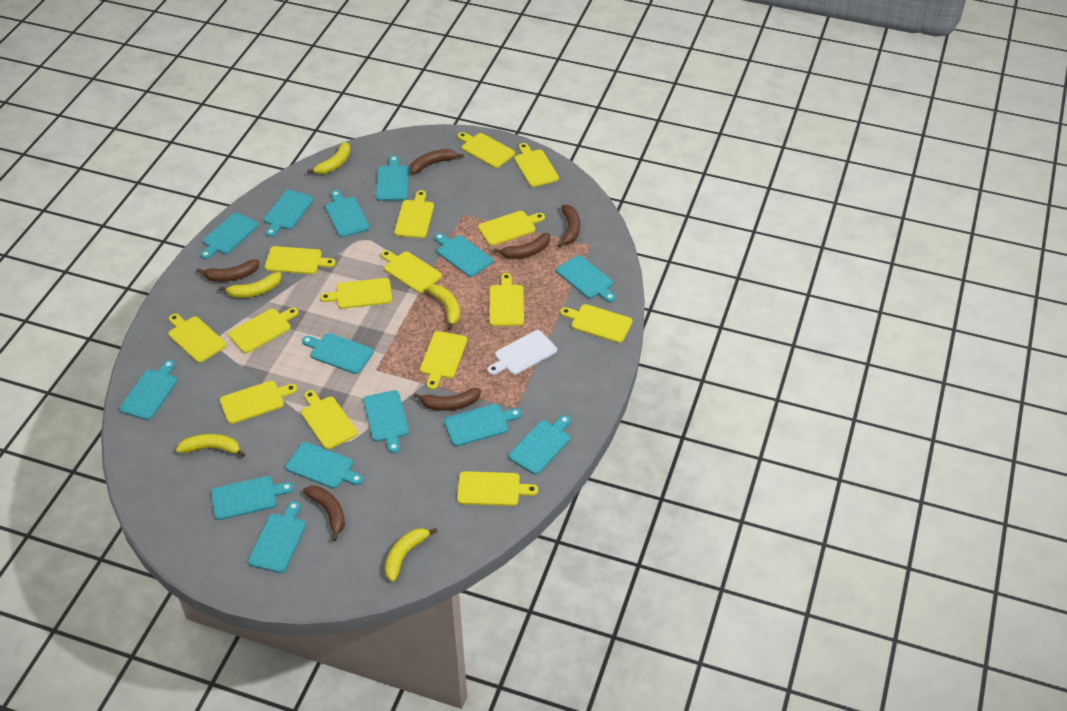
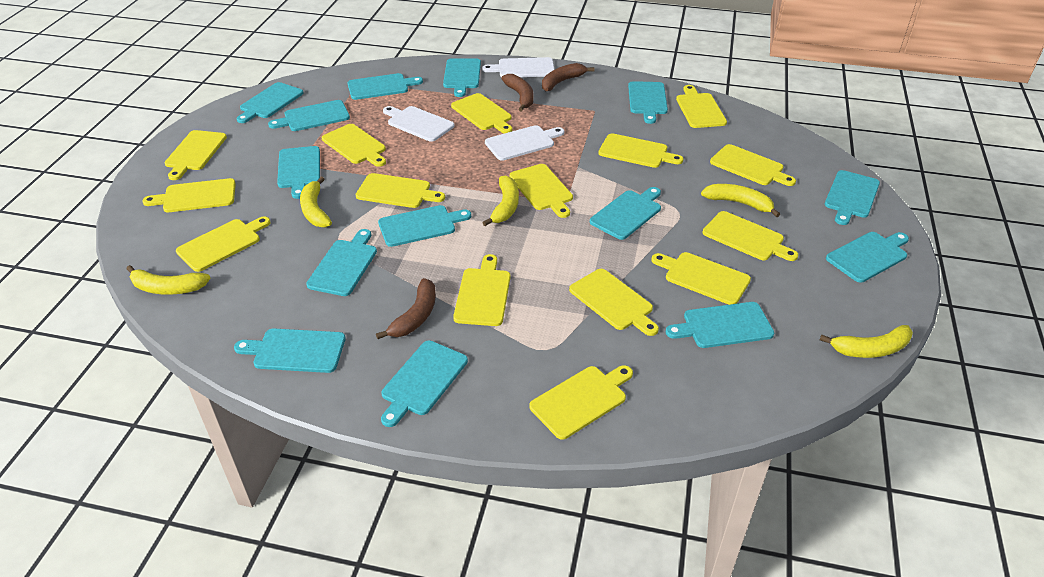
brown banana: 6 -> 3
white cutting board: 1 -> 3

